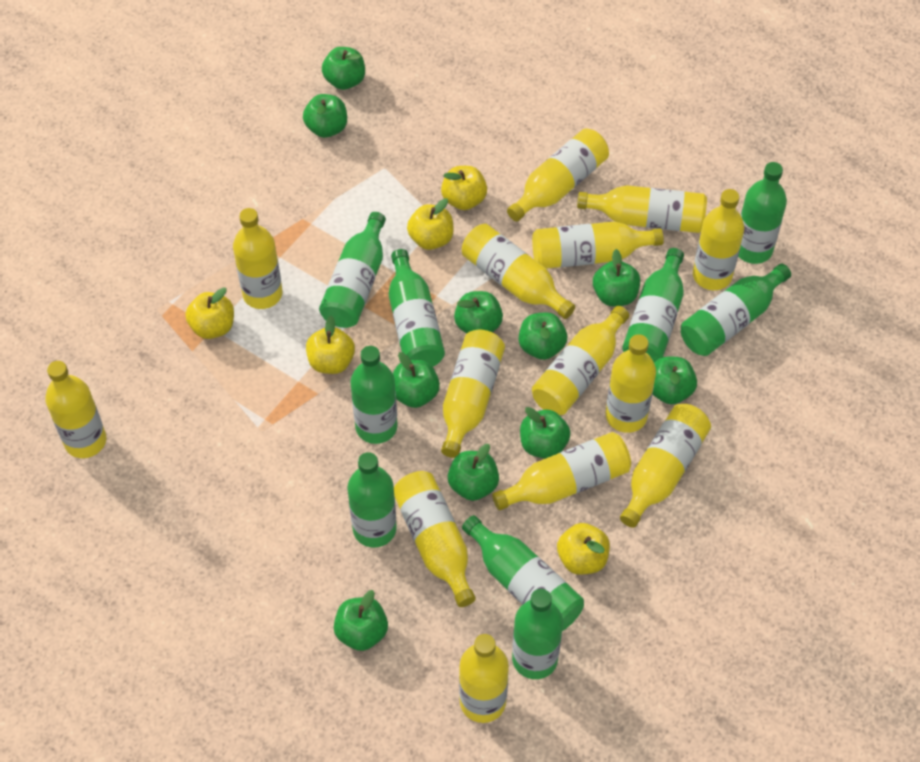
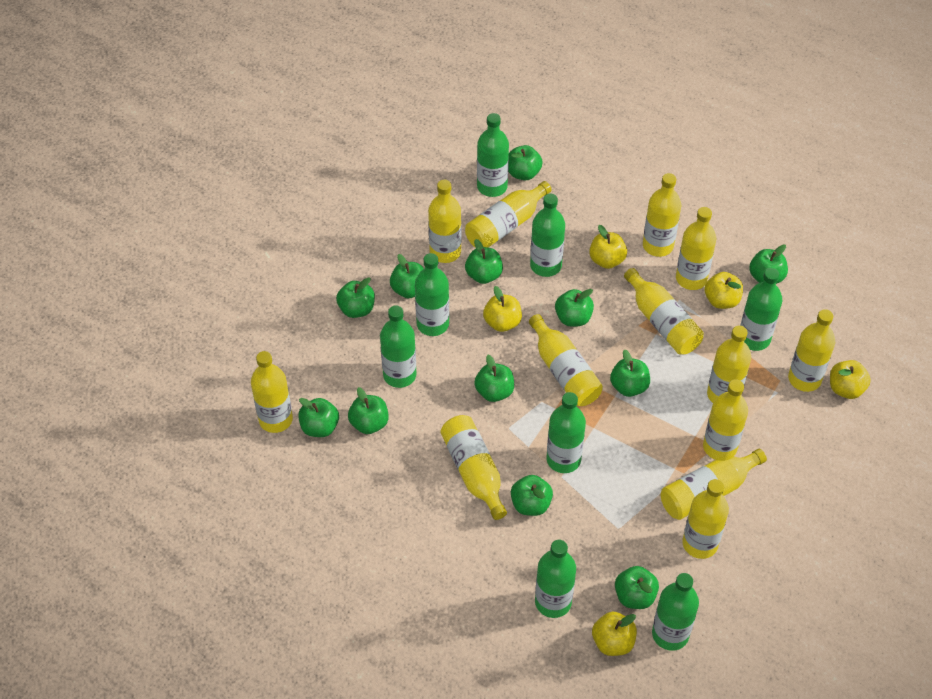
green apple: 10 -> 12
green bottle: 9 -> 8
yellow bottle: 14 -> 13

